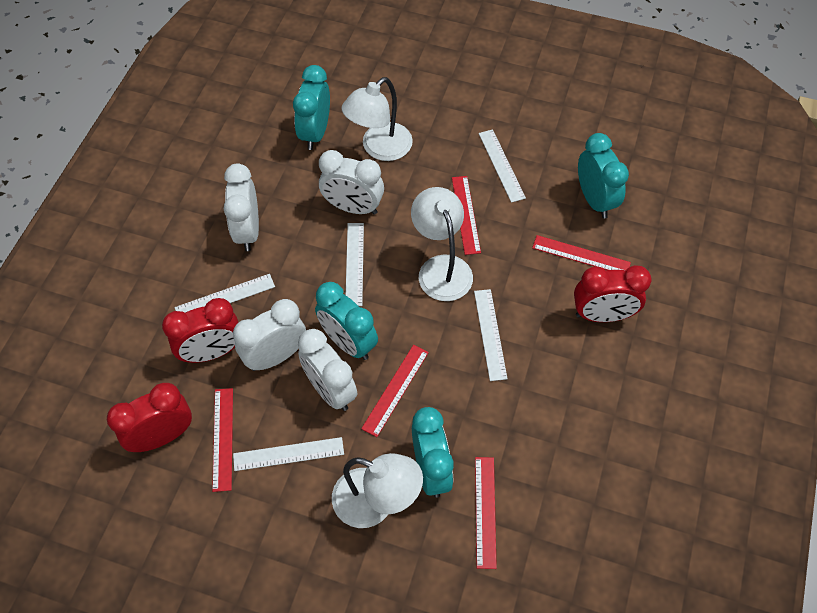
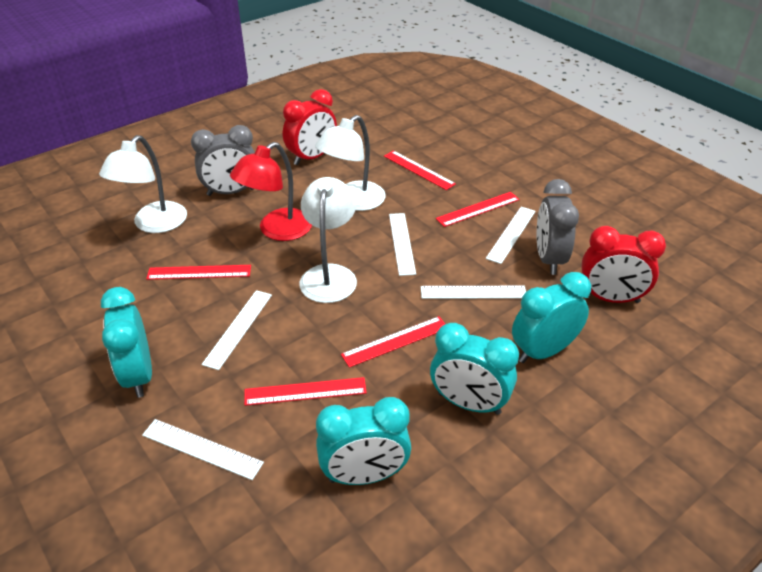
grey clock: 0 -> 2
red clock: 3 -> 2
red lamp: 0 -> 1
white clock: 4 -> 0

